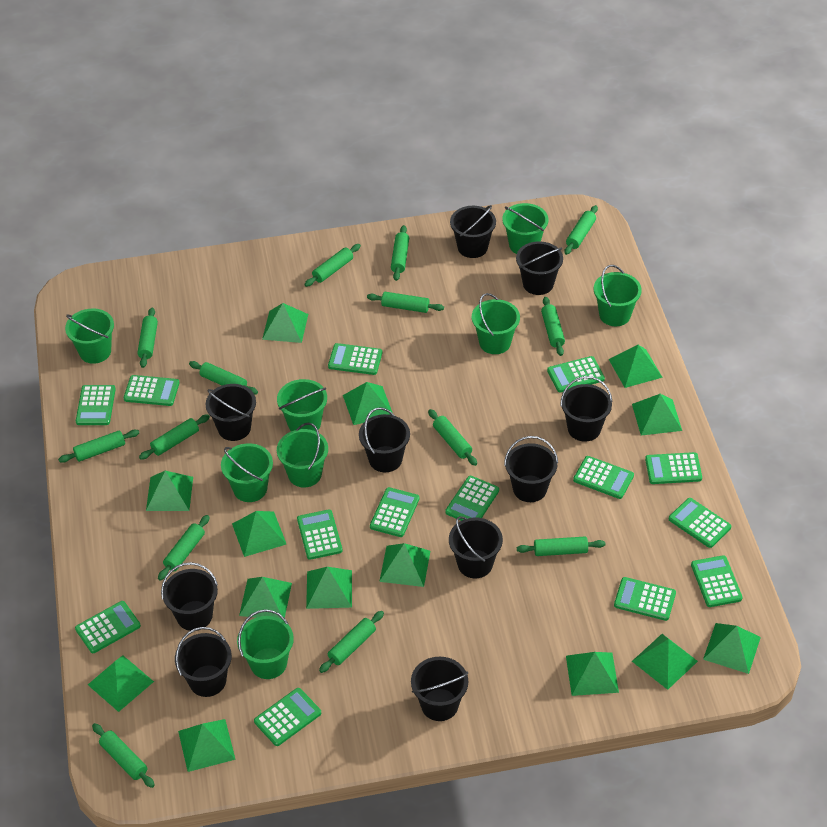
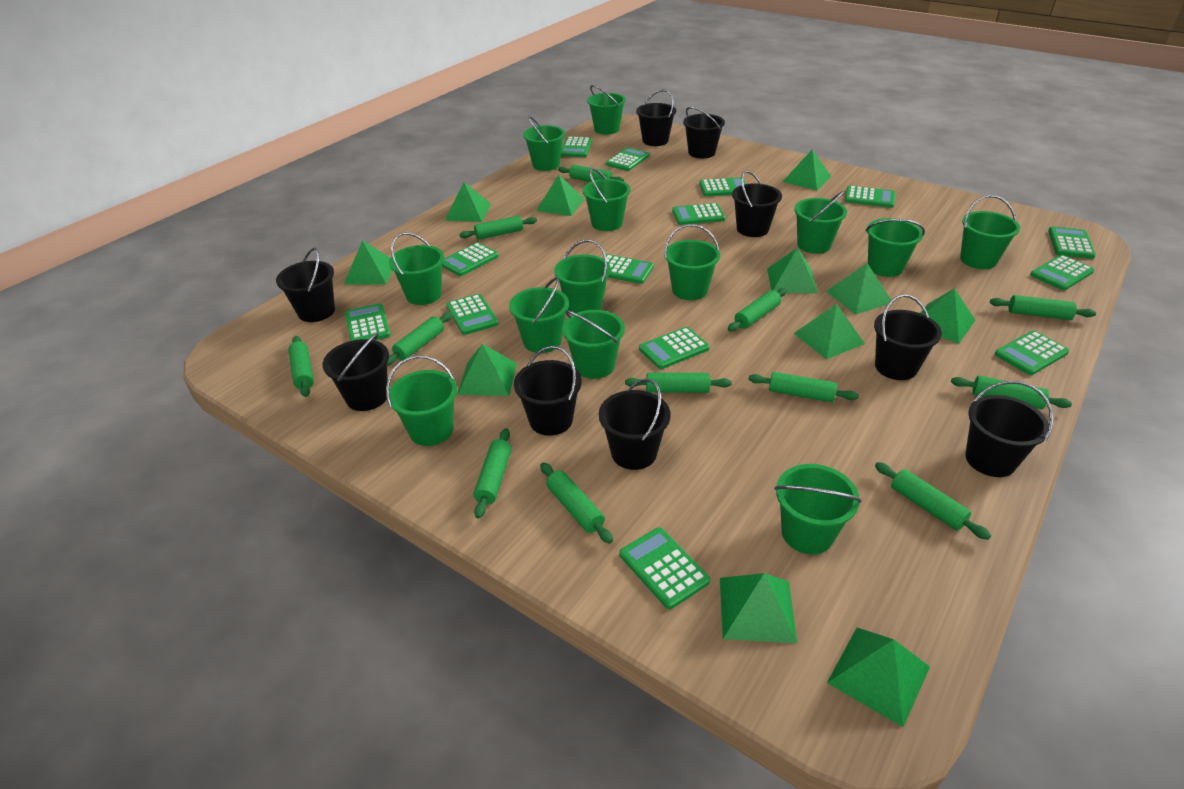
black bucket: 10 -> 9
green bucket: 8 -> 13
green pyramid: 14 -> 11
green rolling pin: 14 -> 12

